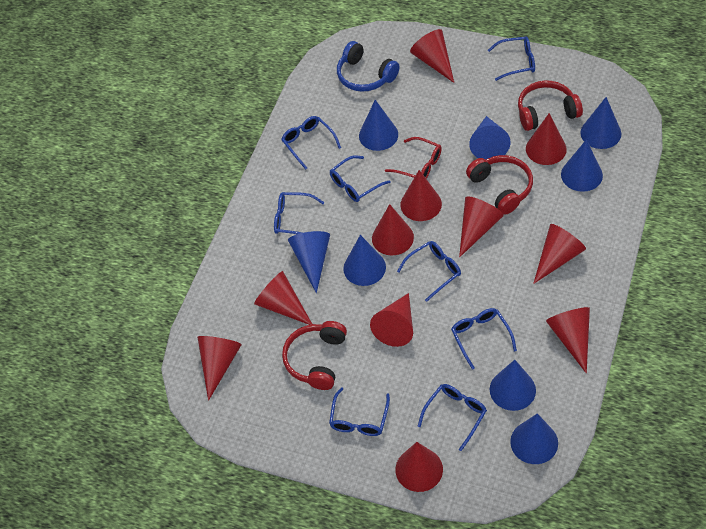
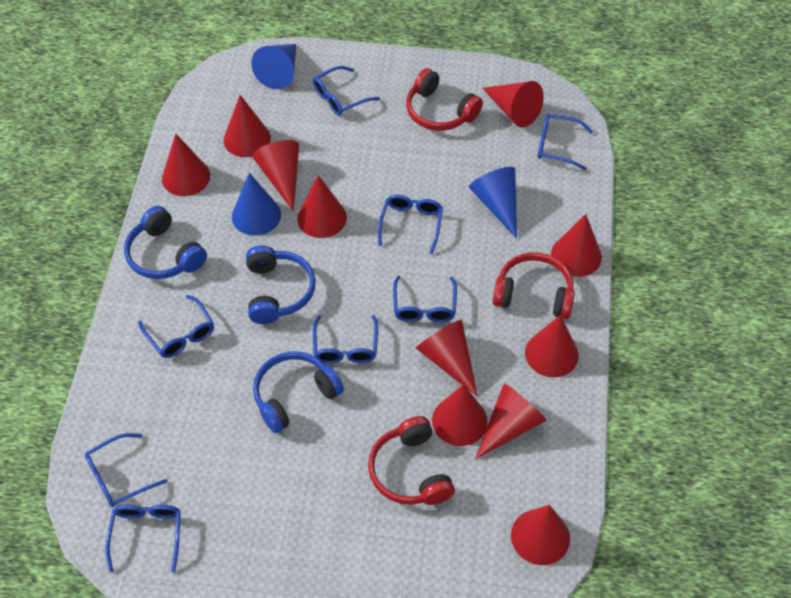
blue cone: 8 -> 3
blue headphones: 1 -> 3
red glasses: 1 -> 0

